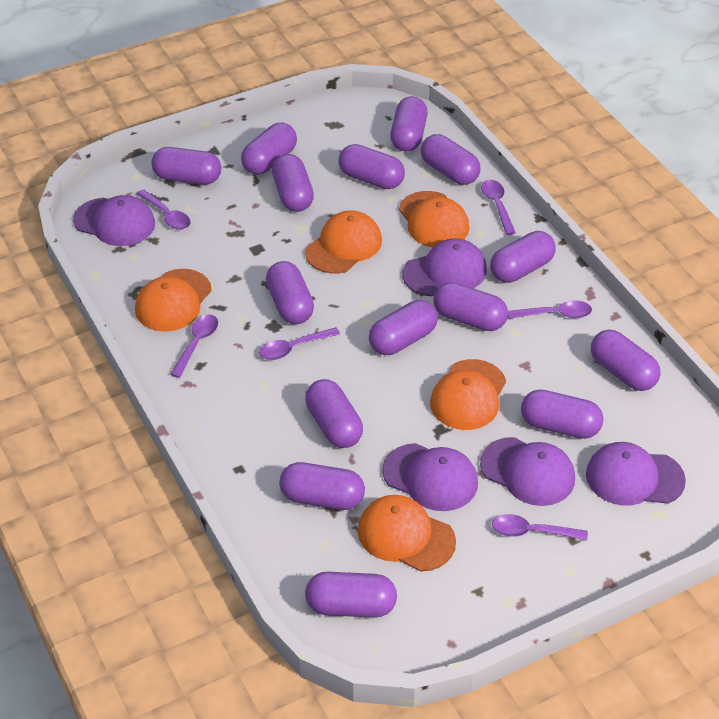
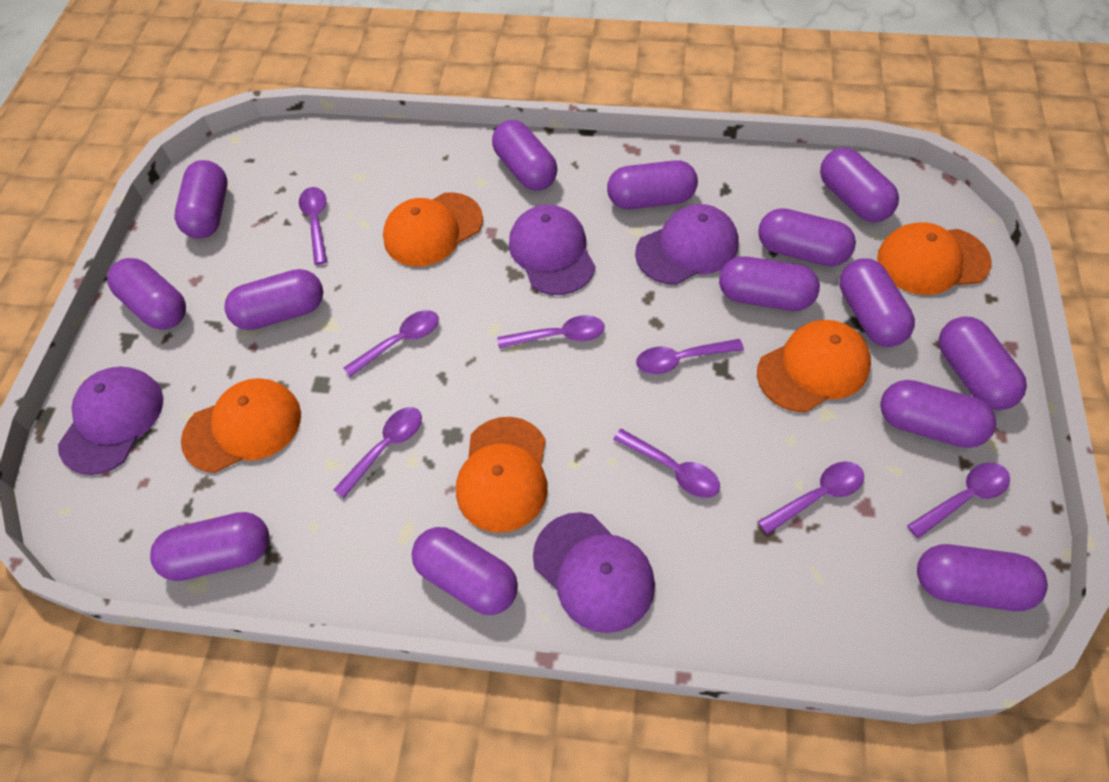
purple cap: 5 -> 4
purple capsule: 15 -> 14
purple spoon: 6 -> 8

